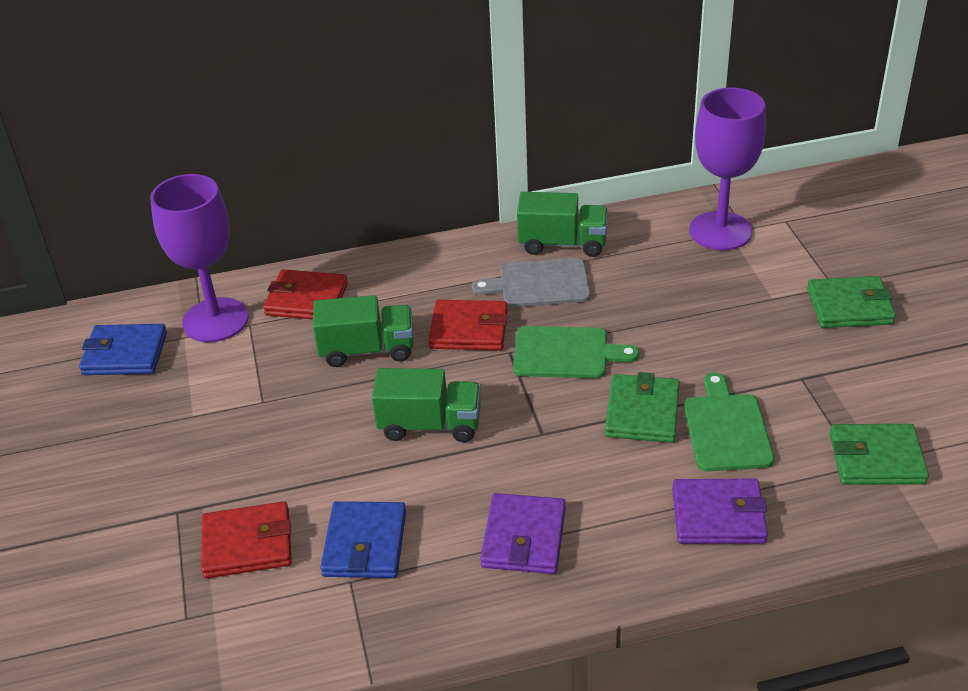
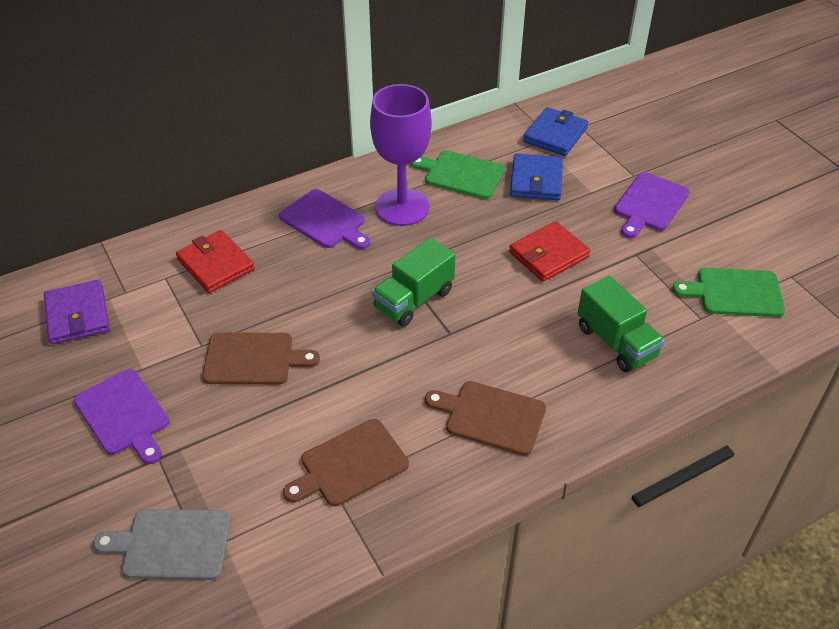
brown cutting board: 0 -> 3
green truck: 3 -> 2
green wallet: 3 -> 0
purple cutting board: 0 -> 3
purple goblet: 2 -> 1
purple wallet: 2 -> 1
red wallet: 3 -> 2

